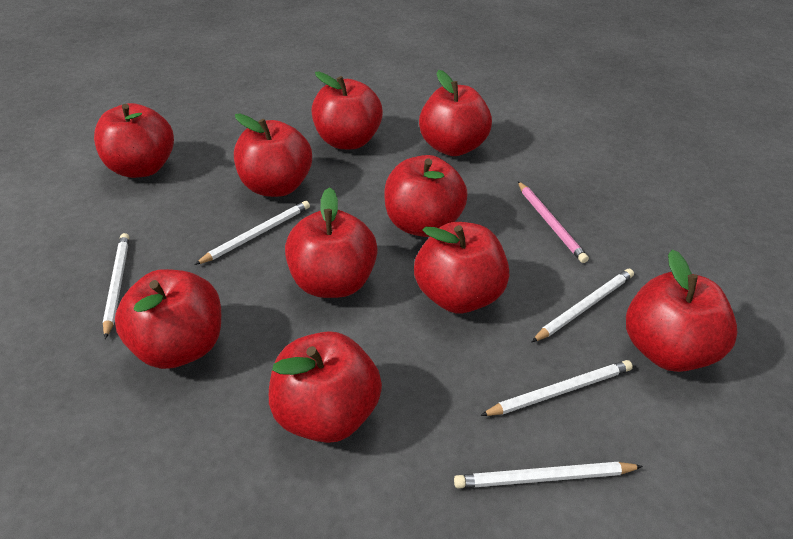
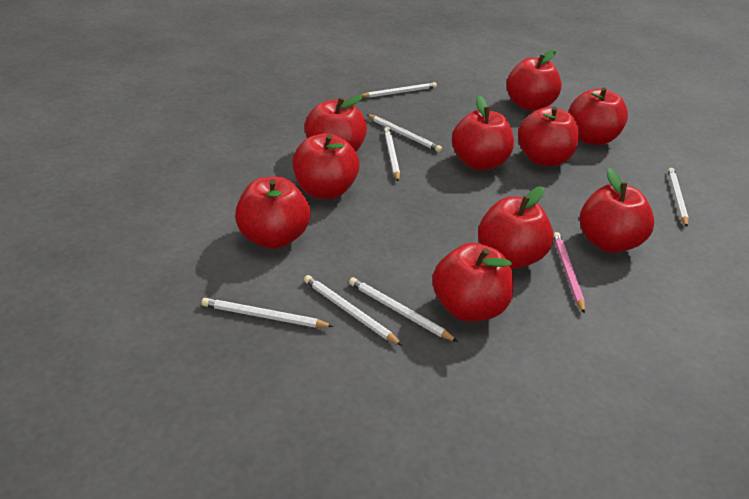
white pencil: 5 -> 7

